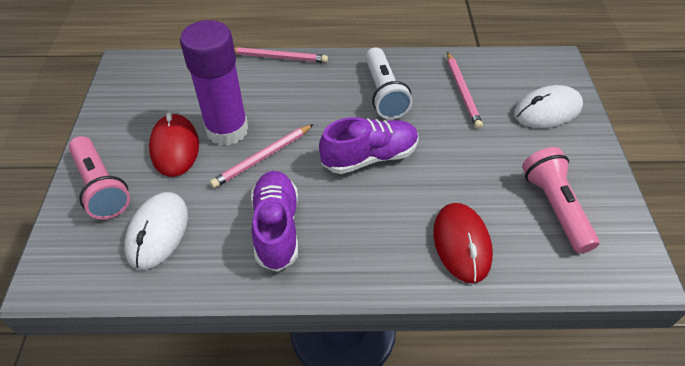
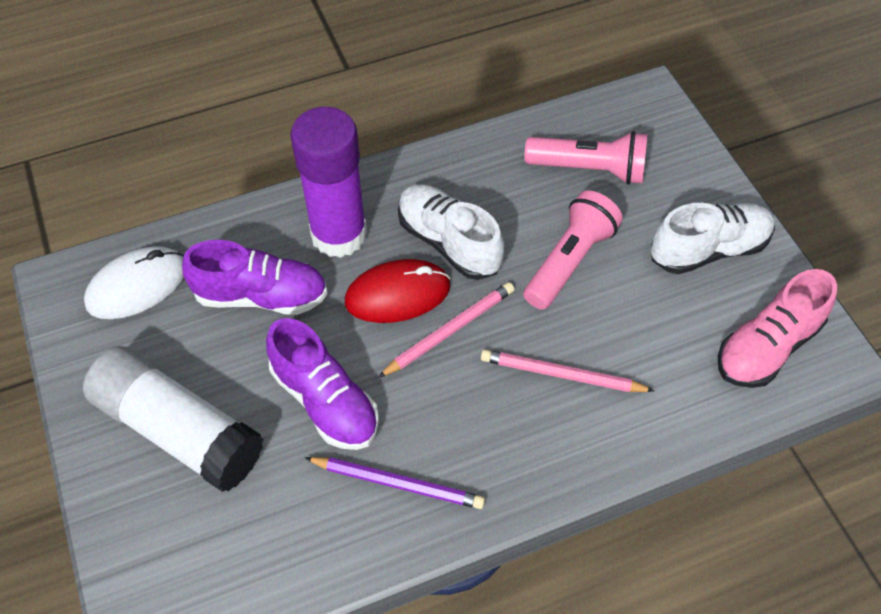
pink pencil: 3 -> 2
pink shoe: 0 -> 1
purple pencil: 0 -> 1
red mouse: 2 -> 1
white flashlight: 1 -> 0
white glue stick: 0 -> 1
white mouse: 2 -> 1
white shoe: 0 -> 2

